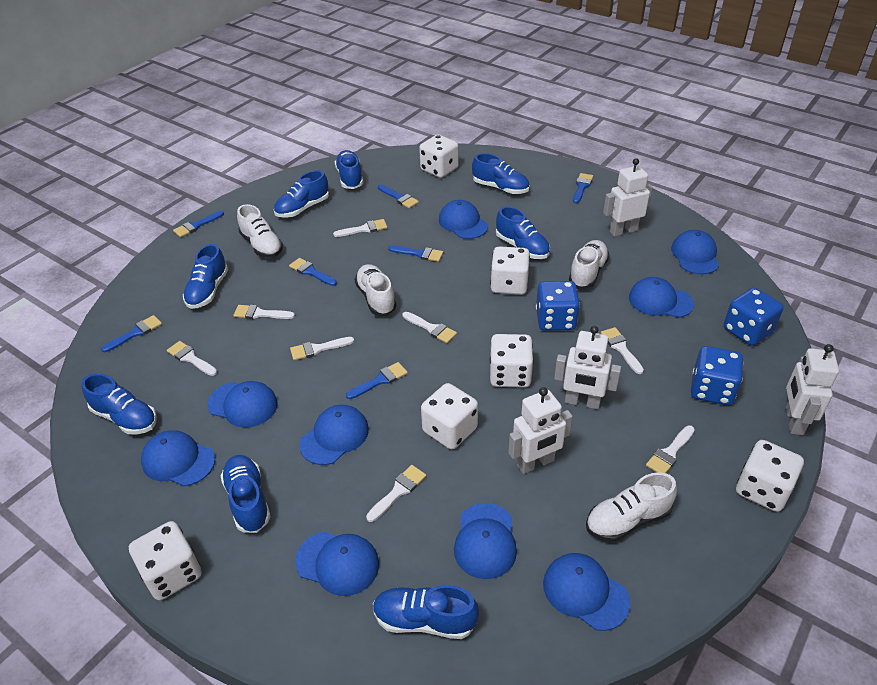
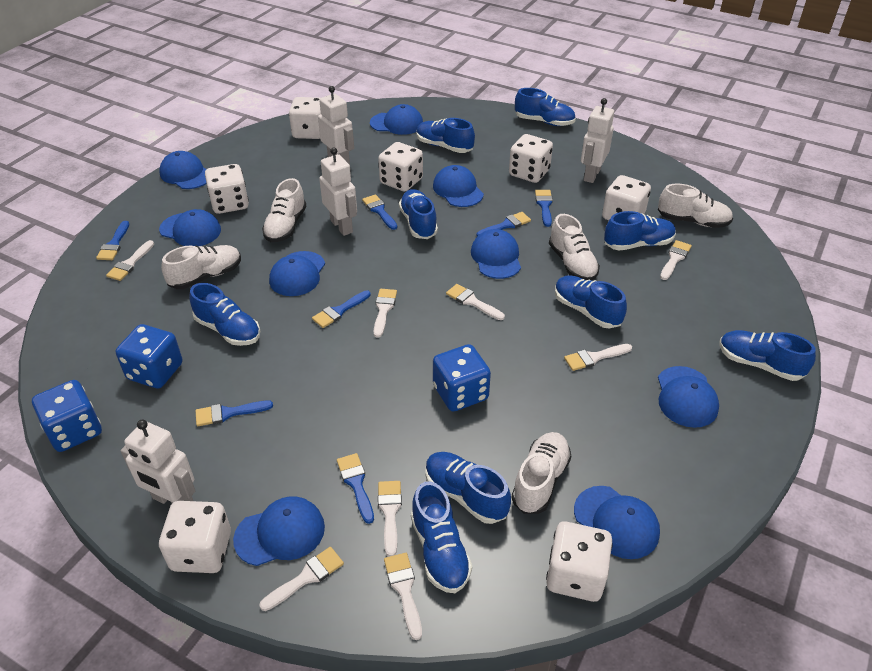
blue shoe: 8 -> 9
white dice: 6 -> 7
white shoe: 4 -> 5

